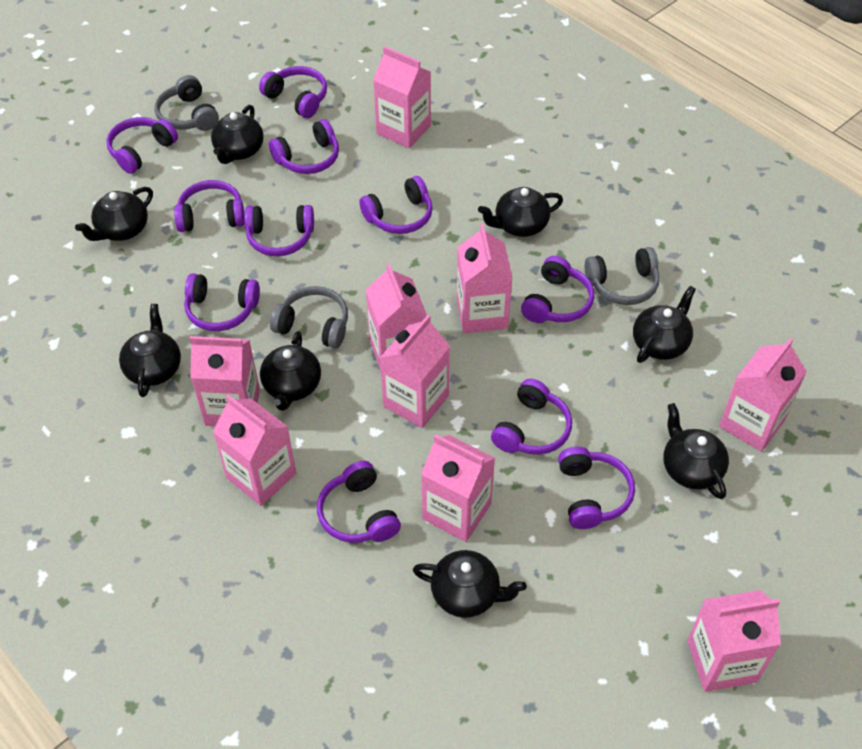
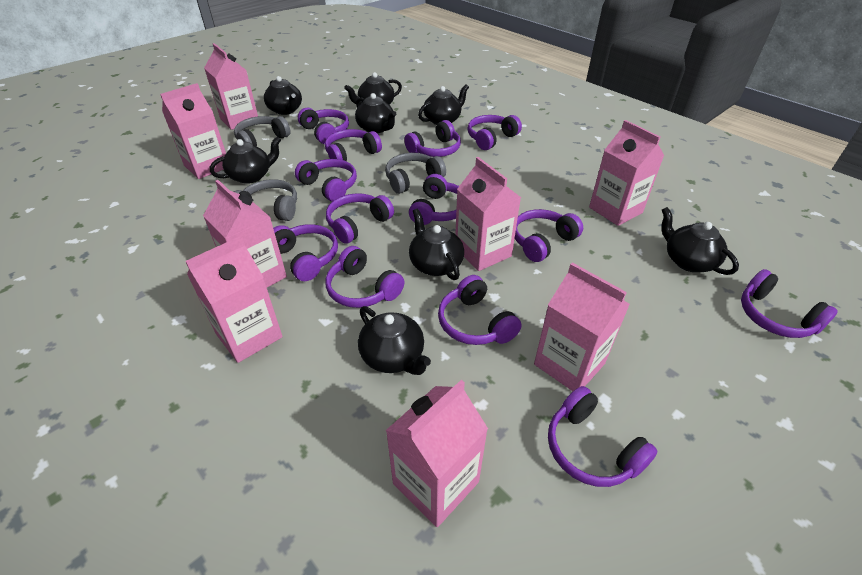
pink carton: 9 -> 8
purple headphones: 11 -> 13

